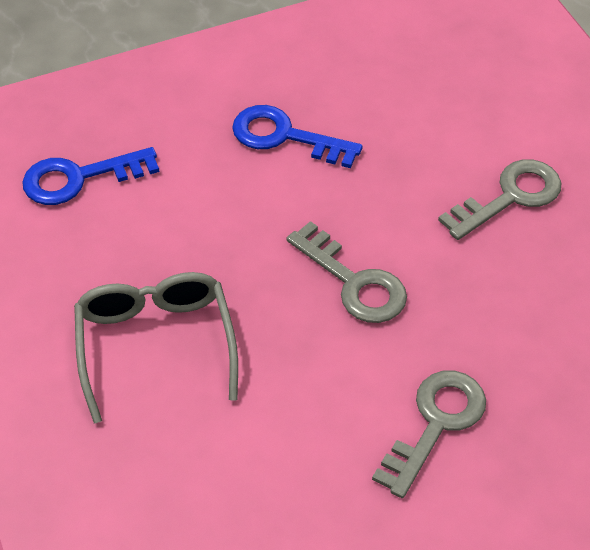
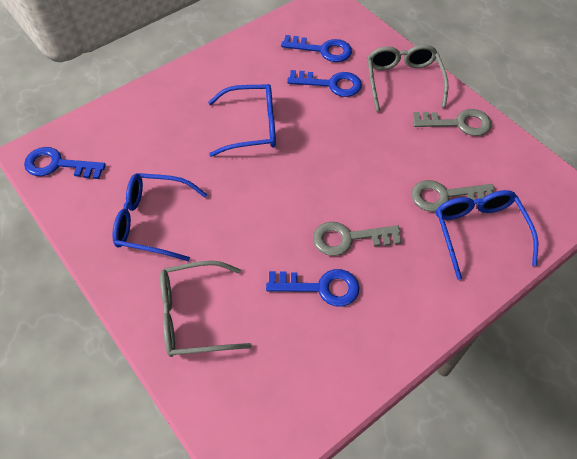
blue glasses: 0 -> 3
blue key: 2 -> 4
grey glasses: 1 -> 2

